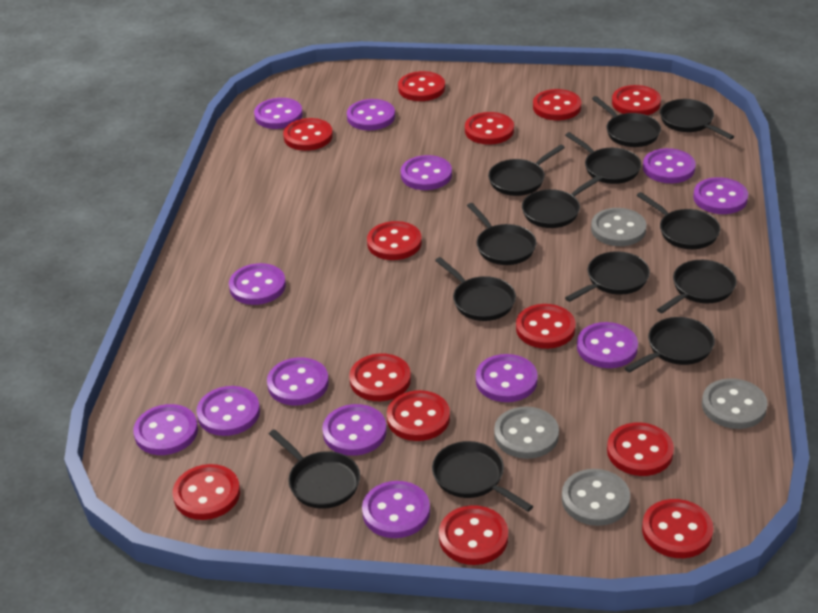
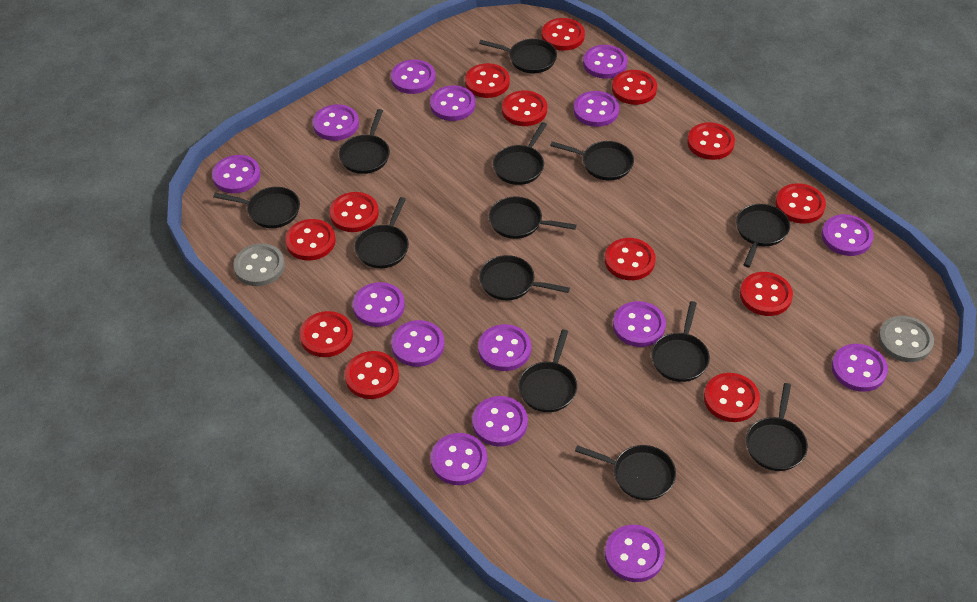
grey button: 4 -> 2
purple button: 13 -> 15

